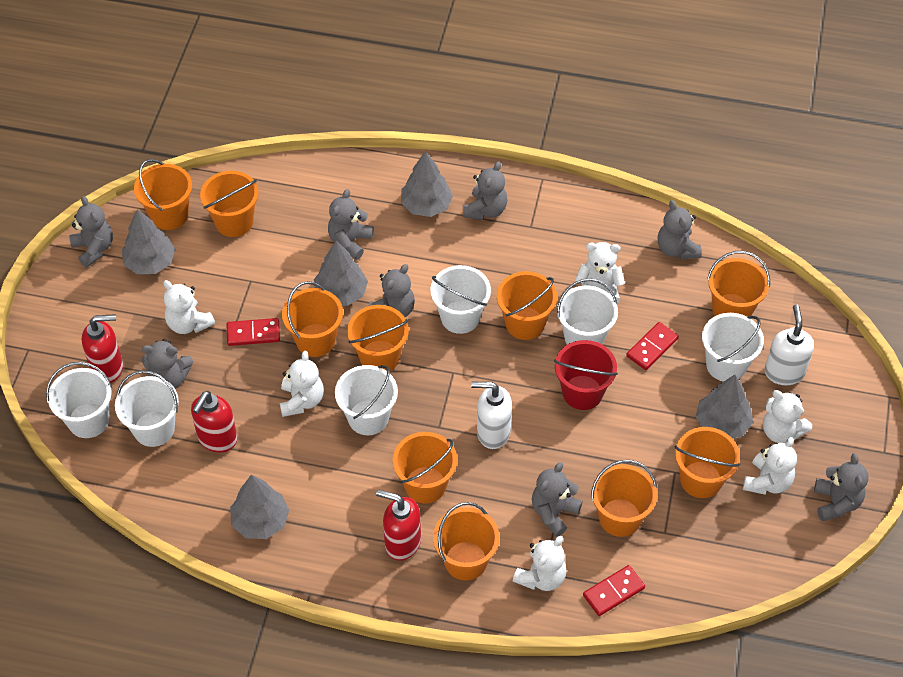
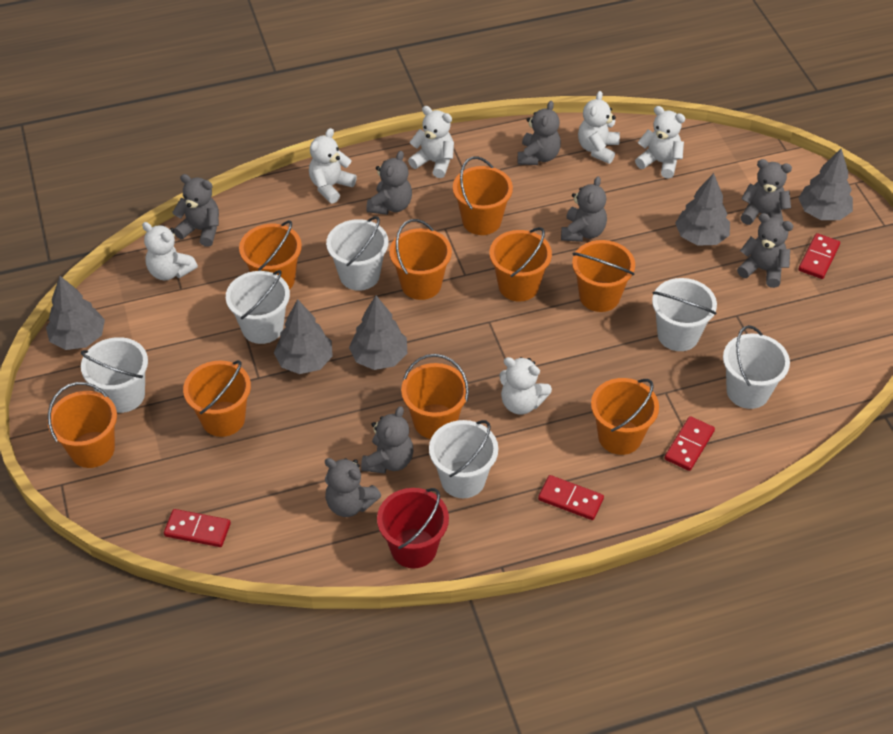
orange bucket: 10 -> 9
red domino: 3 -> 4
red soap dispenser: 3 -> 0
white soap dispenser: 2 -> 0

